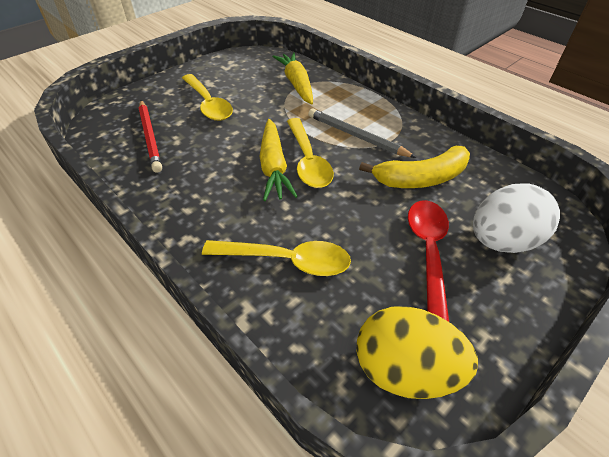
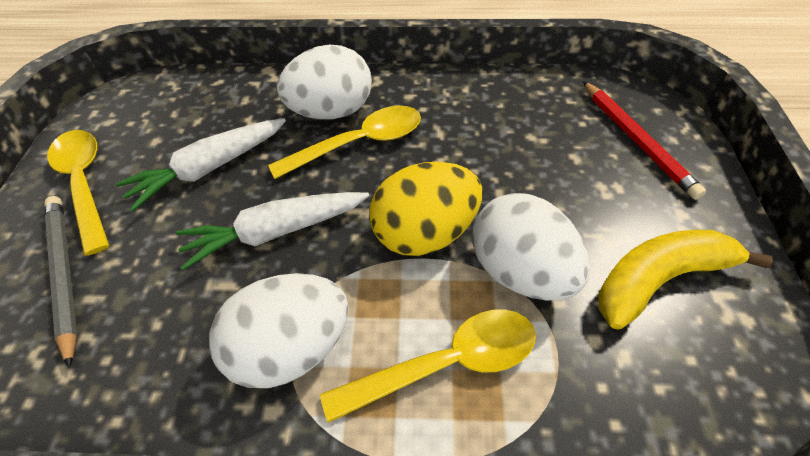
red spoon: 1 -> 0
white carrot: 0 -> 2
white egg: 1 -> 3
yellow carrot: 2 -> 0

